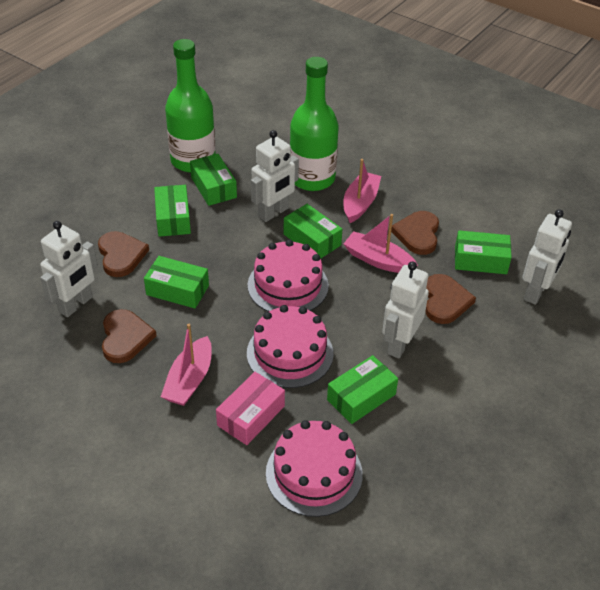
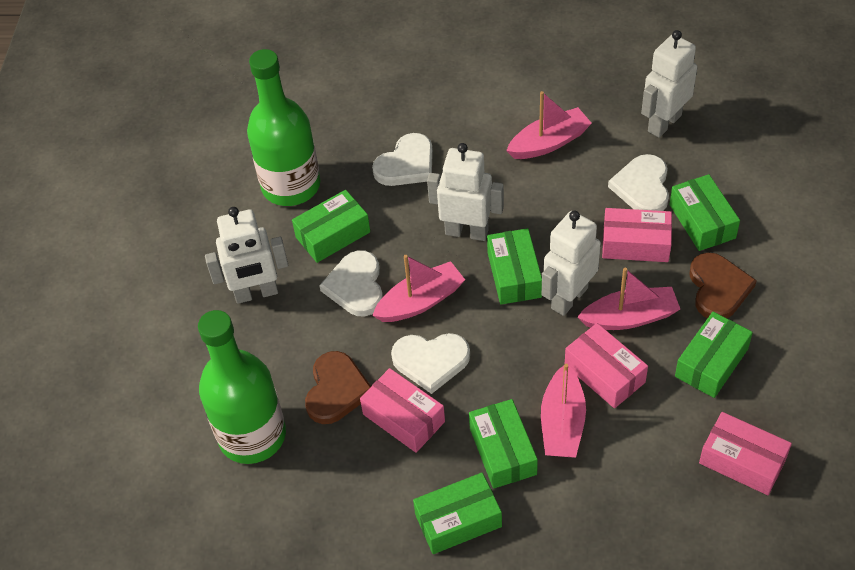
brown heart: 4 -> 2
pink boat: 3 -> 4
pink box: 1 -> 4
pink cake: 3 -> 0
white heart: 0 -> 4

